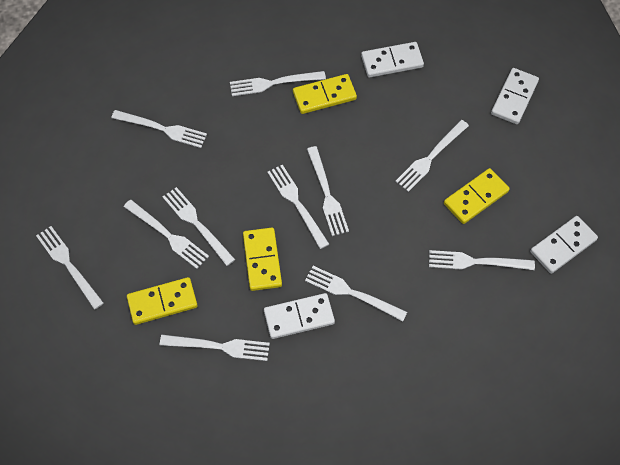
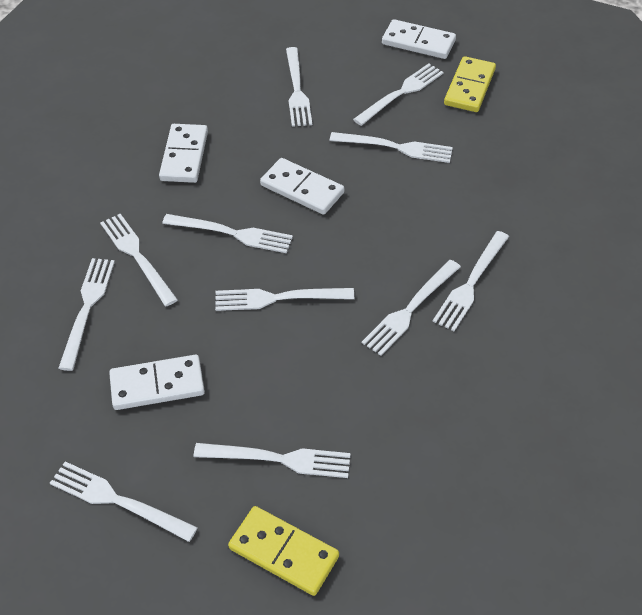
yellow domino: 4 -> 2

